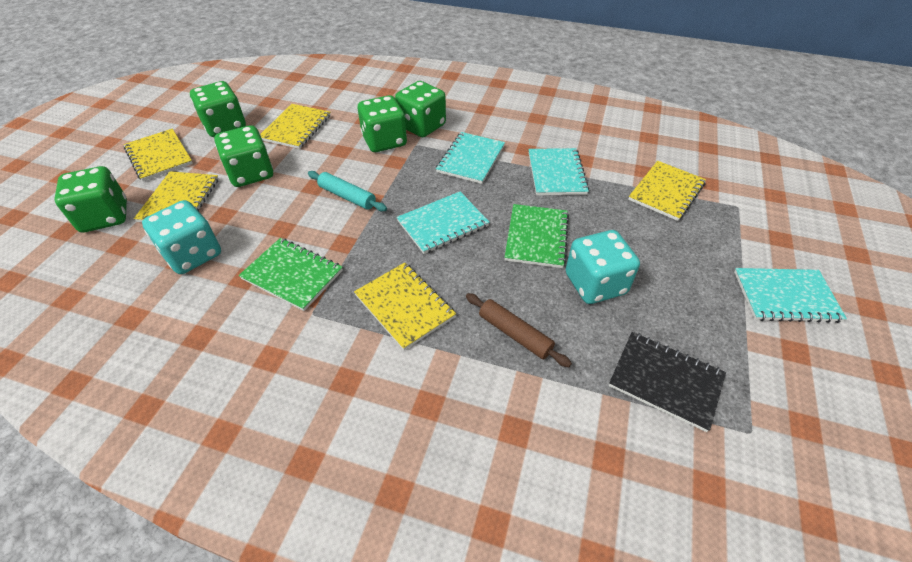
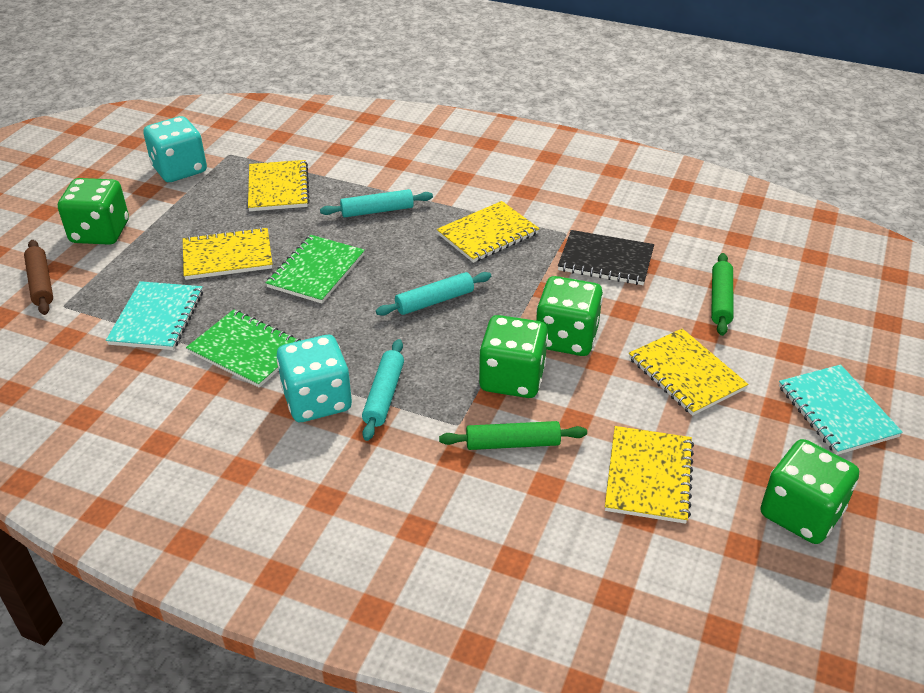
green dice: 5 -> 4
green rolling pin: 0 -> 2
turquoise notebook: 4 -> 2
turquoise rolling pin: 1 -> 3

